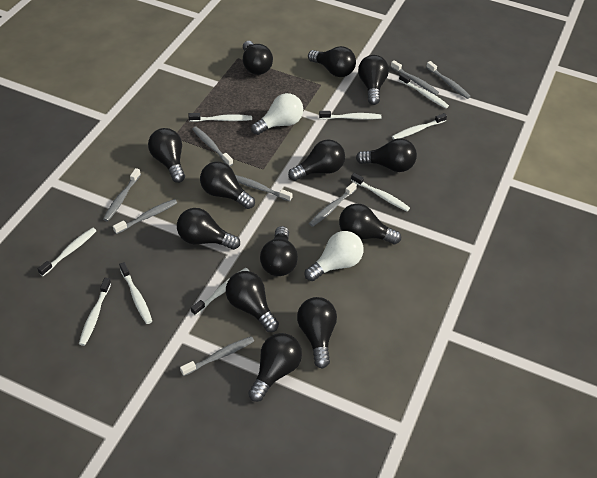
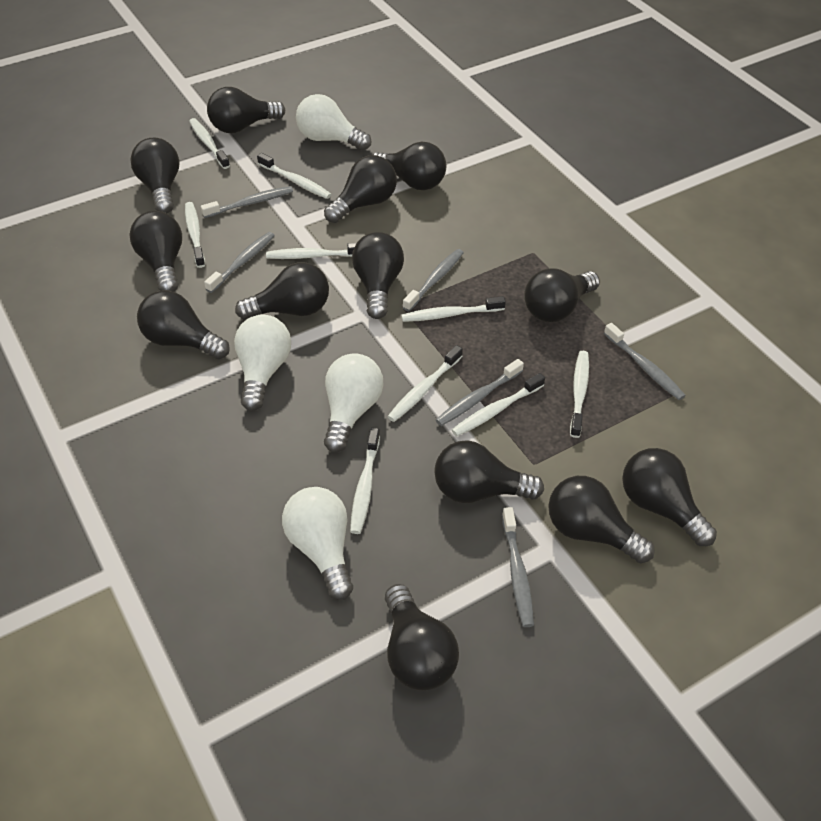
grey toothbrush: 8 -> 6
white light bulb: 2 -> 4

